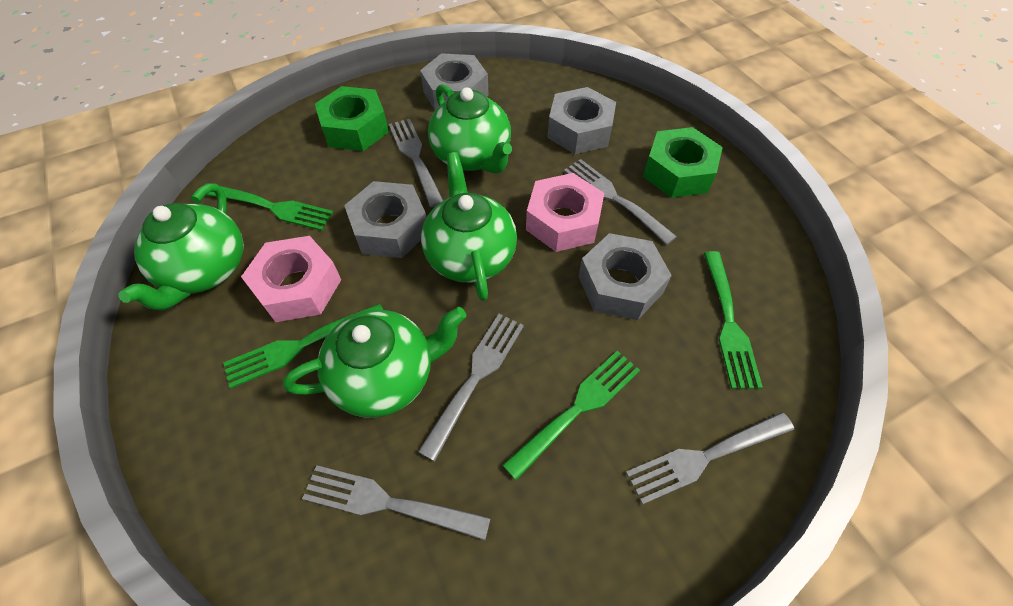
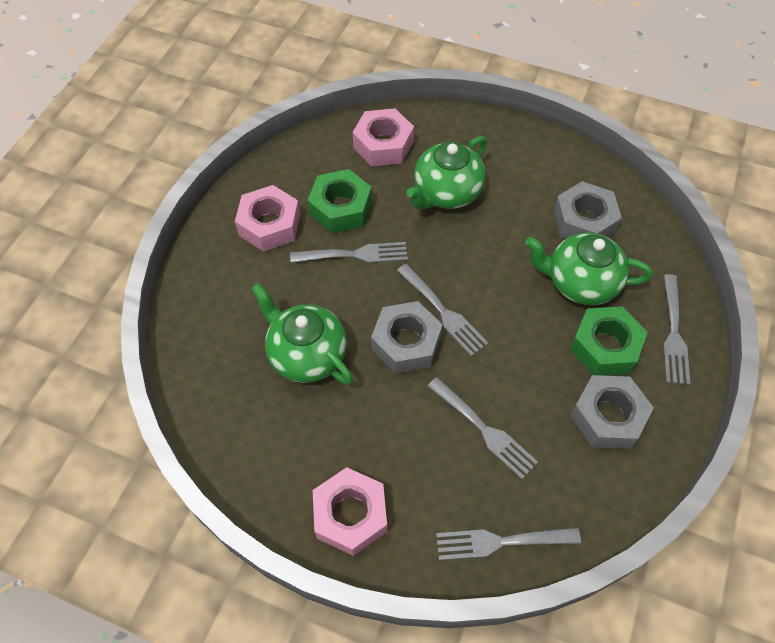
green fork: 4 -> 0
green teapot: 4 -> 3
grey nut: 4 -> 3
pink nut: 2 -> 3

